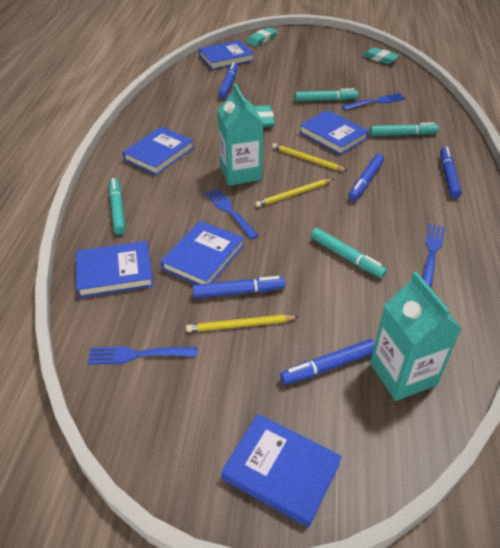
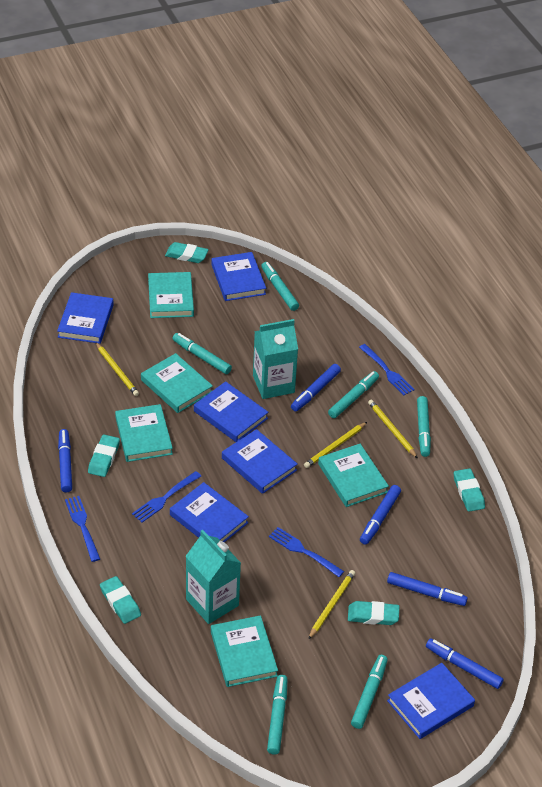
turquoise book: 0 -> 5
turquoise eraser: 3 -> 5
turquoise marker: 4 -> 6
yellow pencil: 3 -> 4

